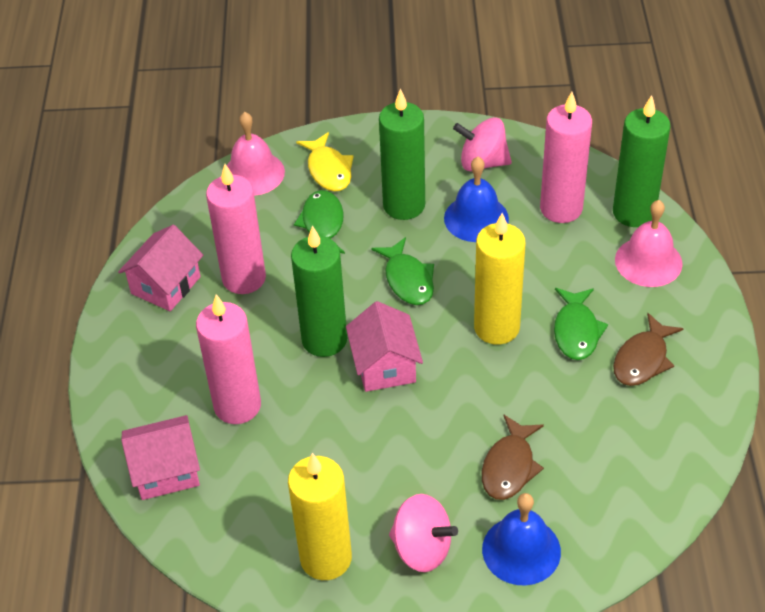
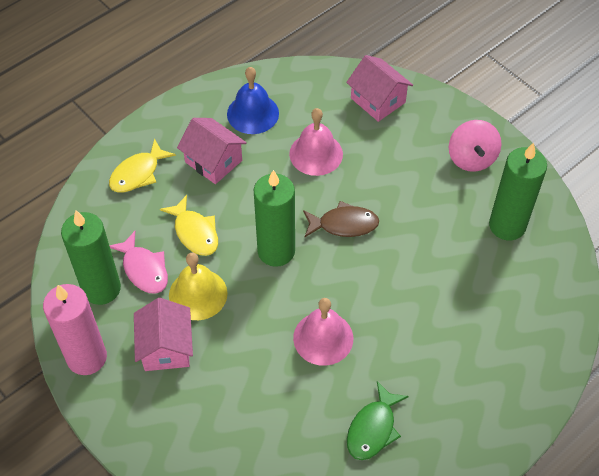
blue bell: 2 -> 1
brown fish: 2 -> 1
green fish: 3 -> 1
pink candle: 3 -> 1
pink fish: 0 -> 1
pink spinning top: 2 -> 1
yellow bell: 0 -> 1
yellow candle: 2 -> 0
yellow fish: 1 -> 2

